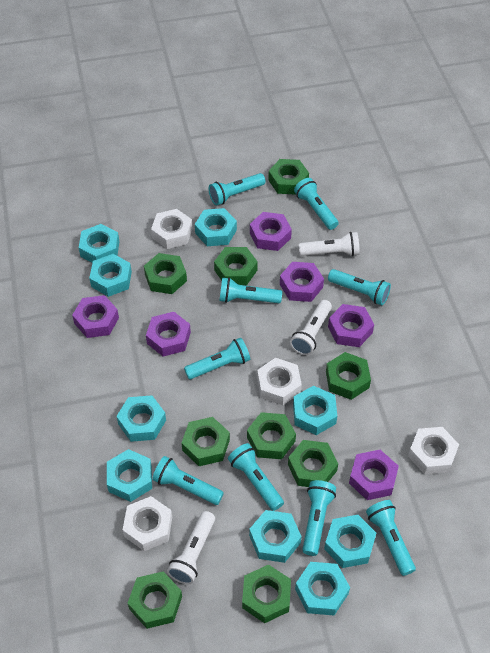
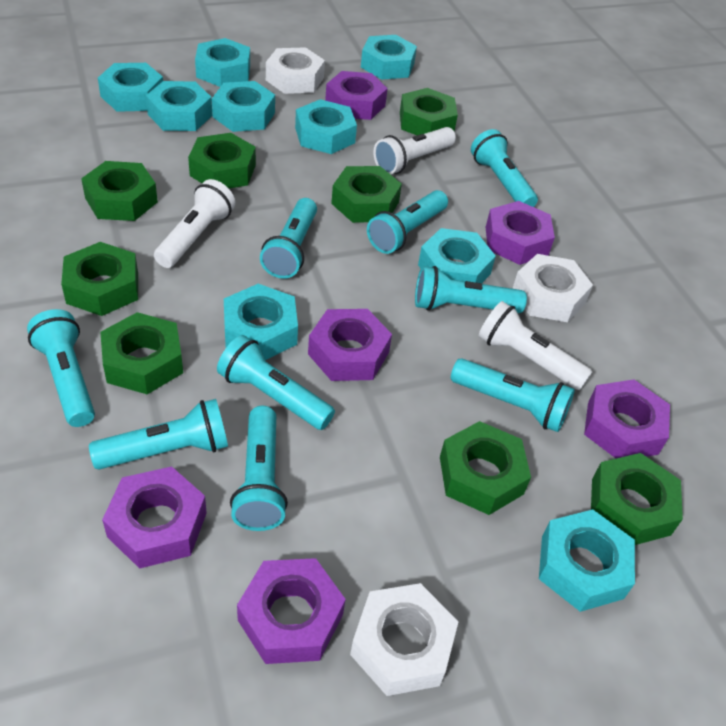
green nut: 9 -> 8
white nut: 4 -> 3

